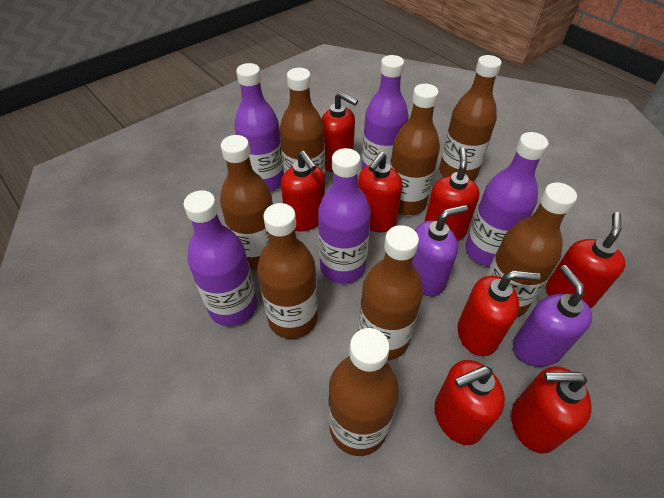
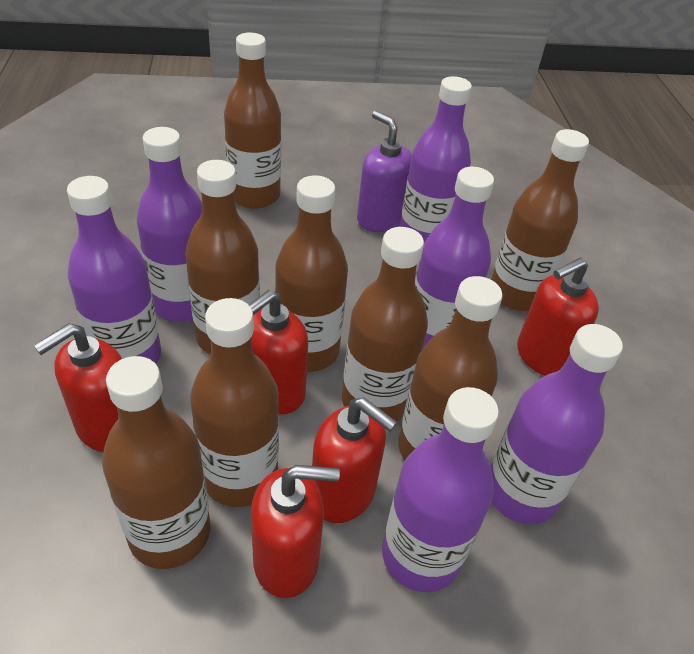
purple bottle: 5 -> 6
purple soap dispenser: 2 -> 1
red soap dispenser: 8 -> 5

